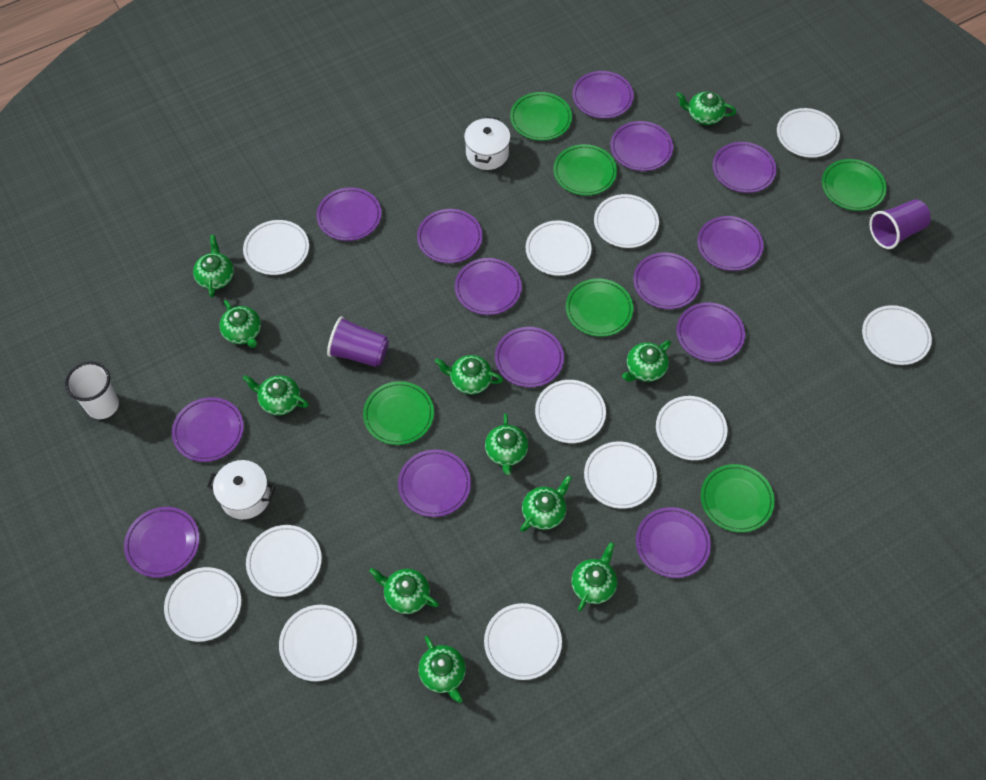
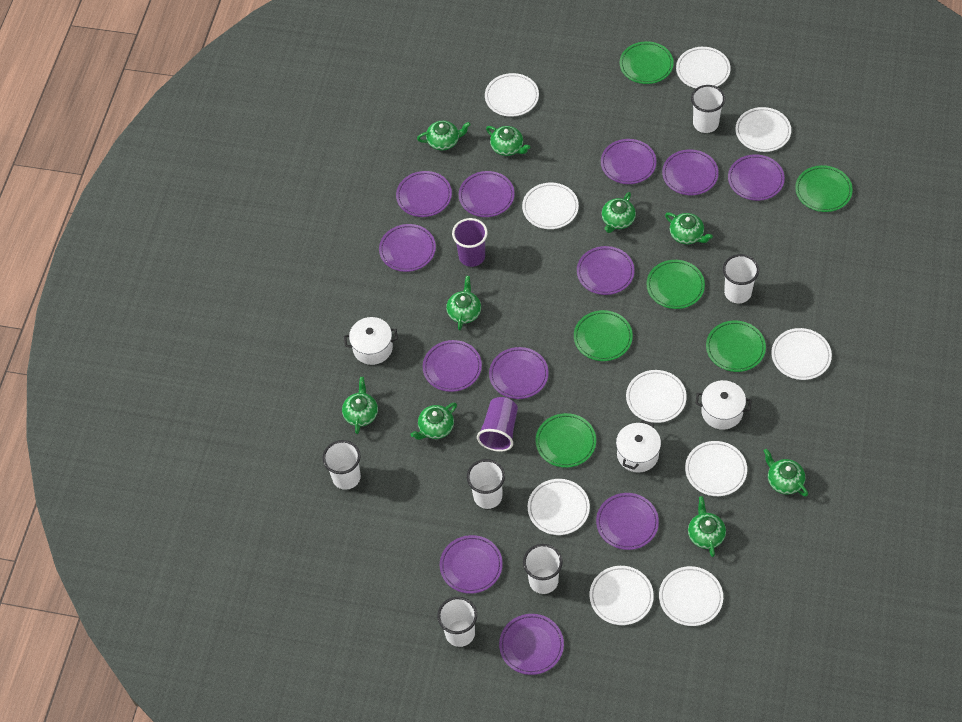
green teapot: 11 -> 9
purple plate: 14 -> 12
white cup: 1 -> 6
white plate: 12 -> 10
white pot: 2 -> 3

